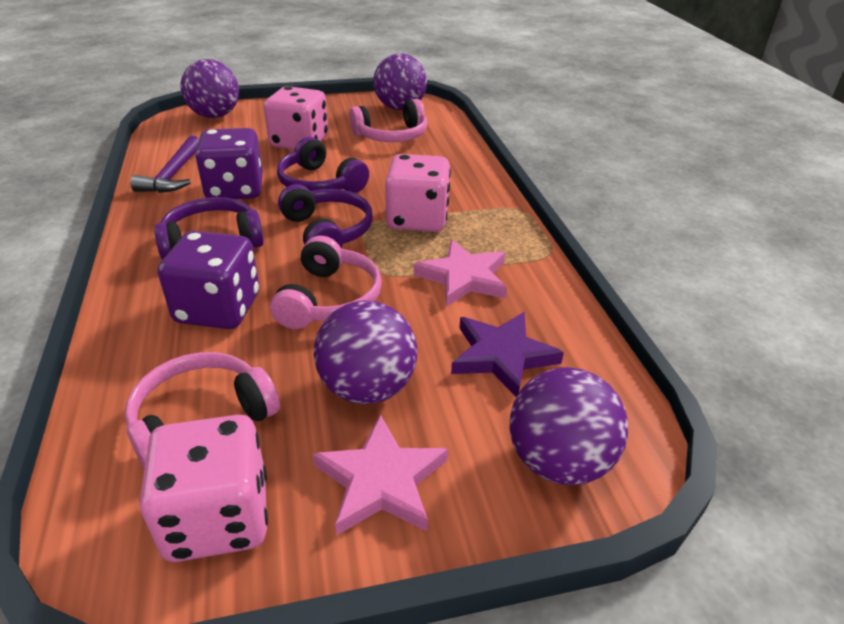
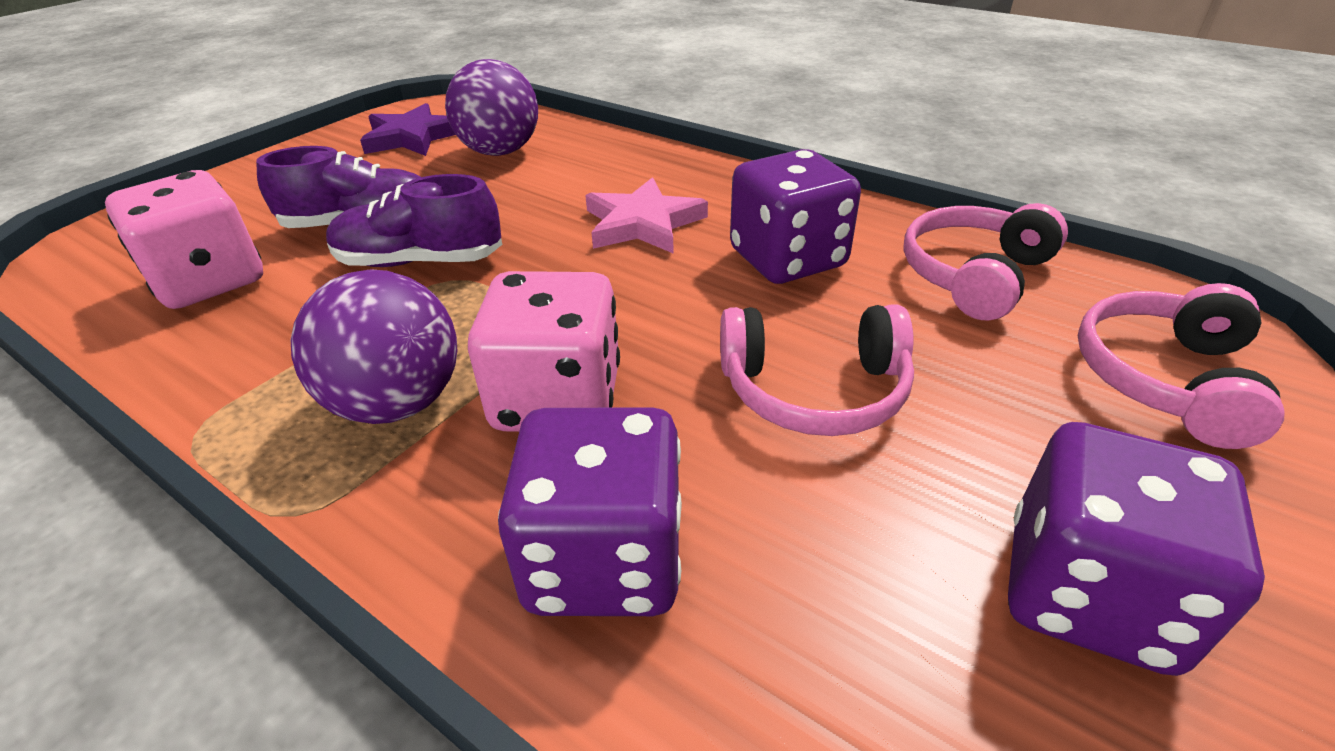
pink dice: 3 -> 2
pink star: 2 -> 1
purple ball: 4 -> 2
purple dice: 2 -> 3
purple hammer: 1 -> 0
purple headphones: 3 -> 0
purple shoe: 0 -> 2

